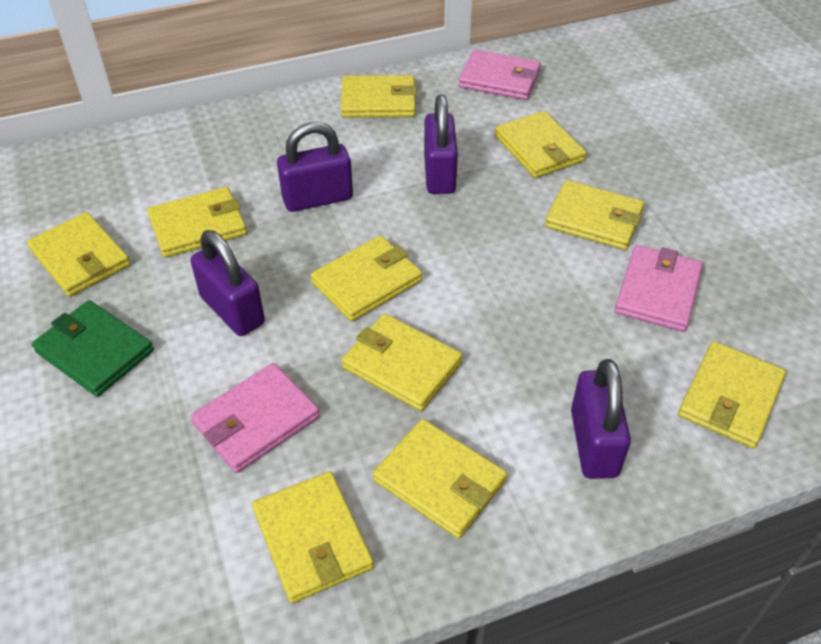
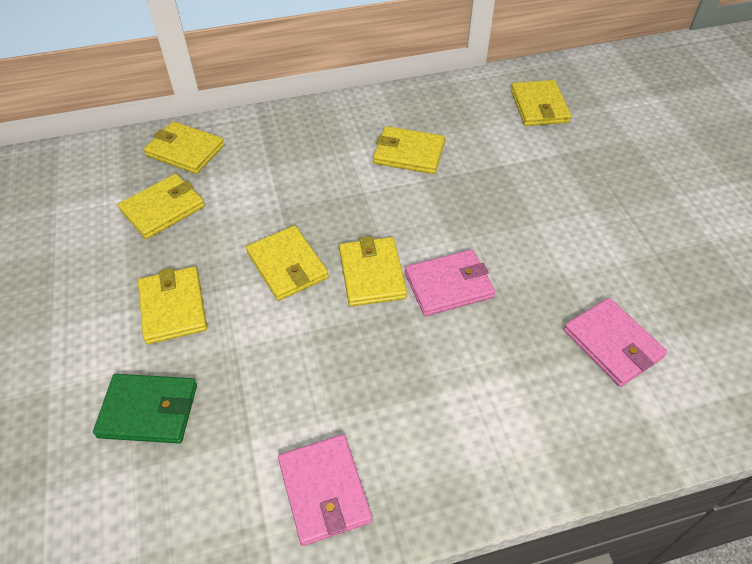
purple padlock: 4 -> 0
yellow wallet: 10 -> 7

